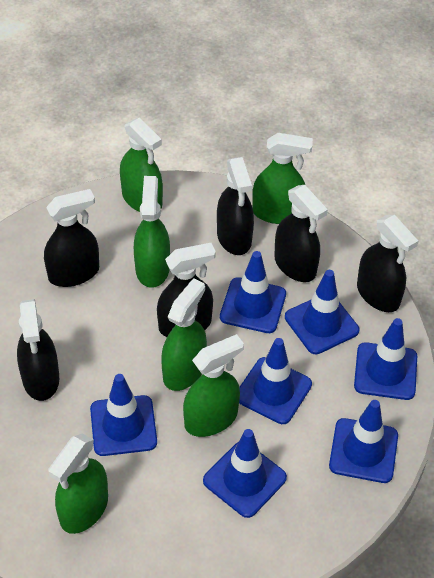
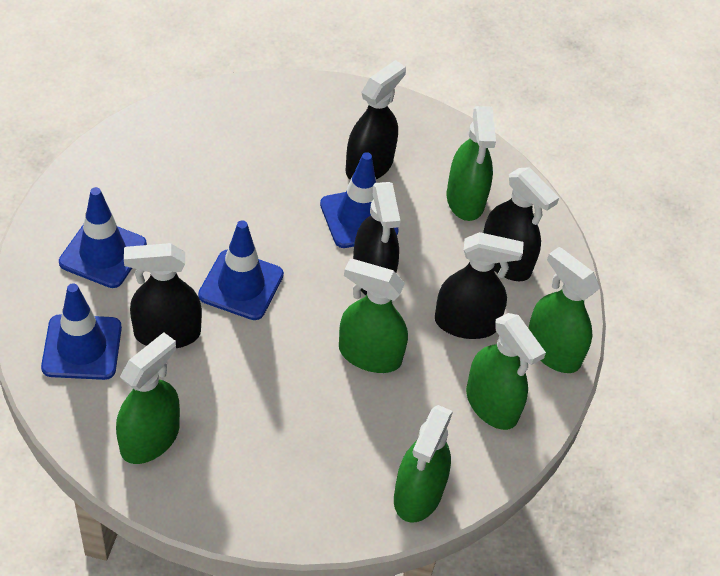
black spray bottle: 6 -> 5
blue traffic cone: 7 -> 4

